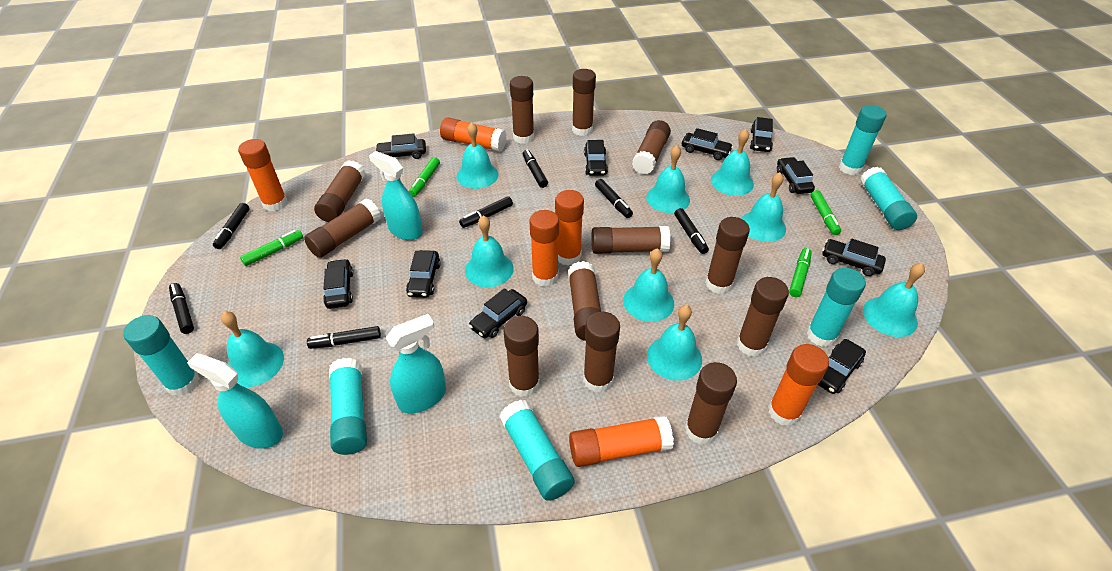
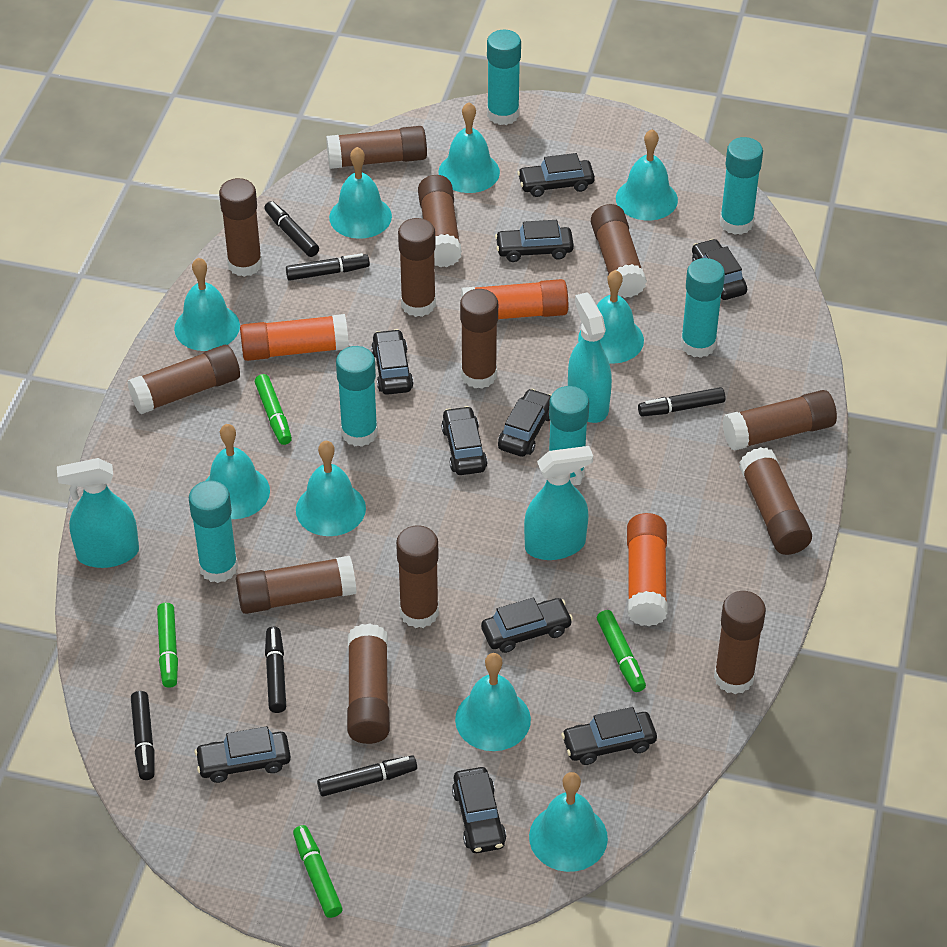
black marker: 7 -> 6
brown glue stick: 12 -> 13
orange glue stick: 6 -> 3

